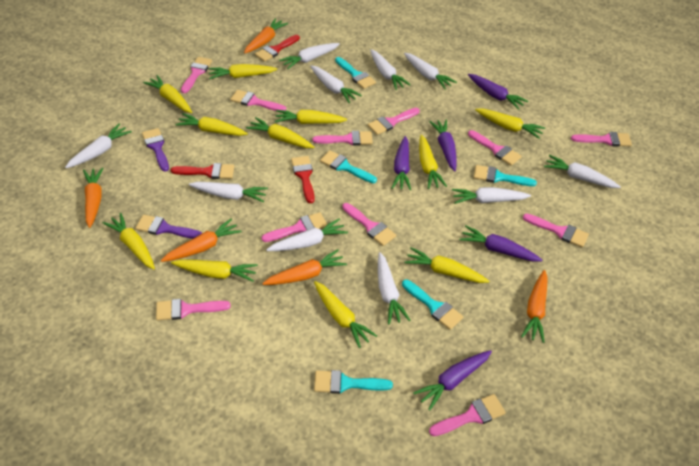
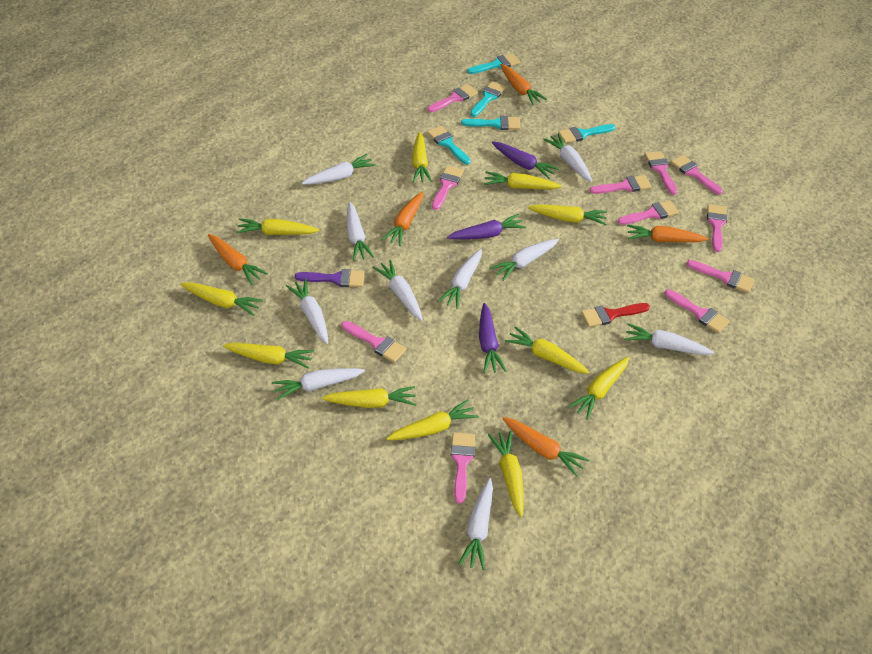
purple brush: 2 -> 1
purple carrot: 5 -> 3
red brush: 3 -> 1

